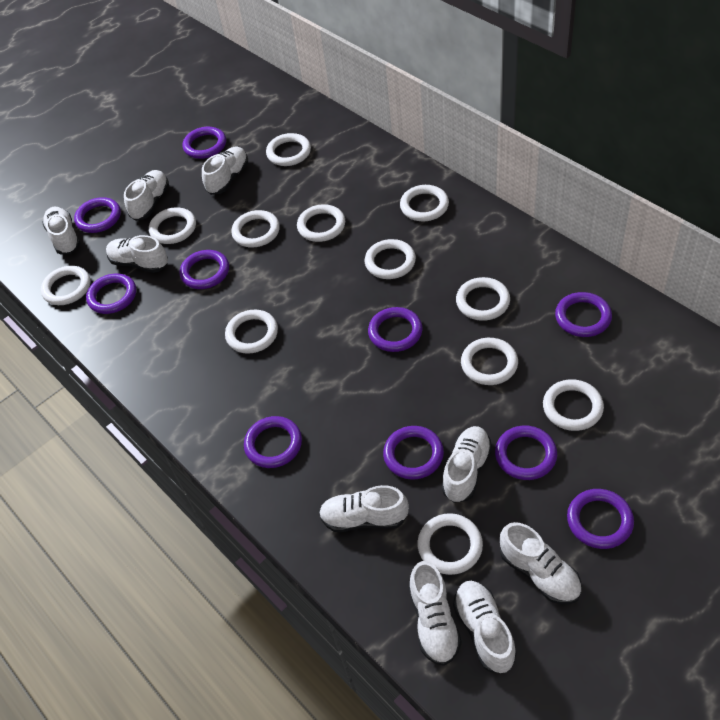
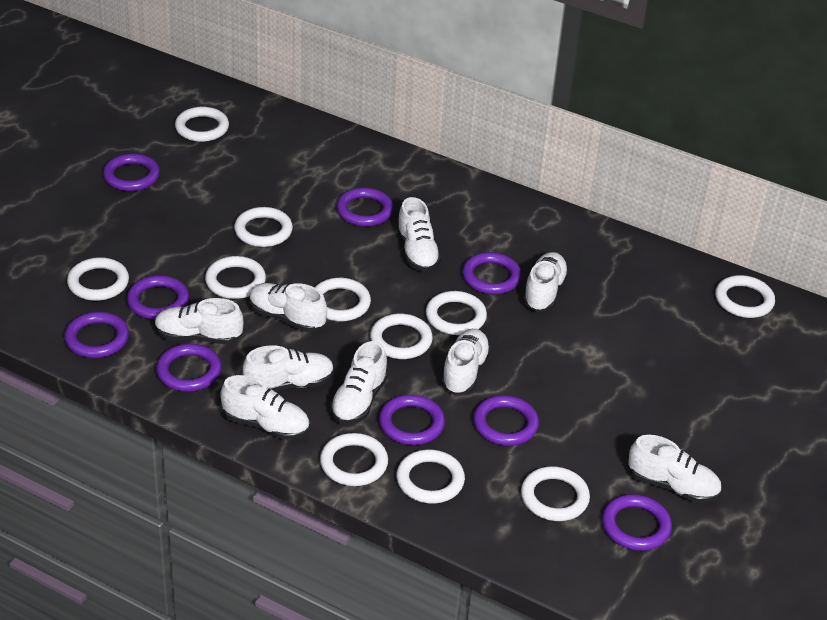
purple ring: 10 -> 9
white ring: 12 -> 11

